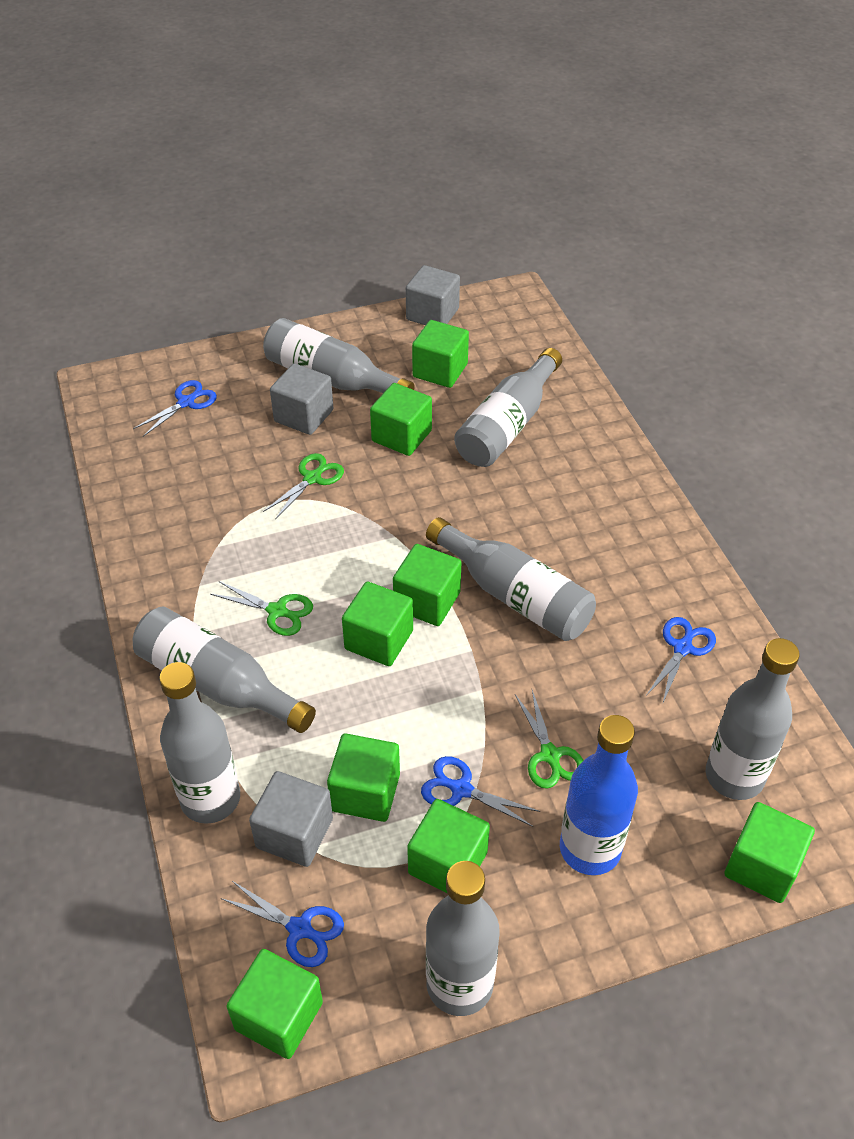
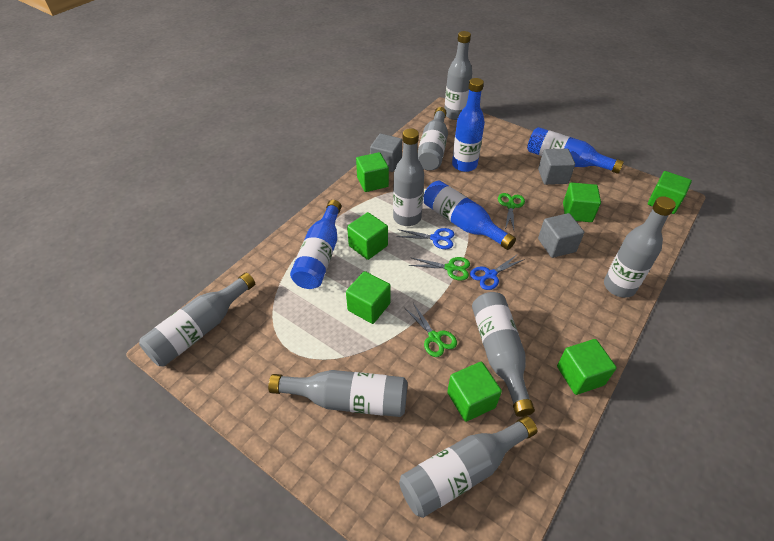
blue bottle: 1 -> 4
blue scissors: 4 -> 2
green cube: 8 -> 7
grey bottle: 7 -> 8

